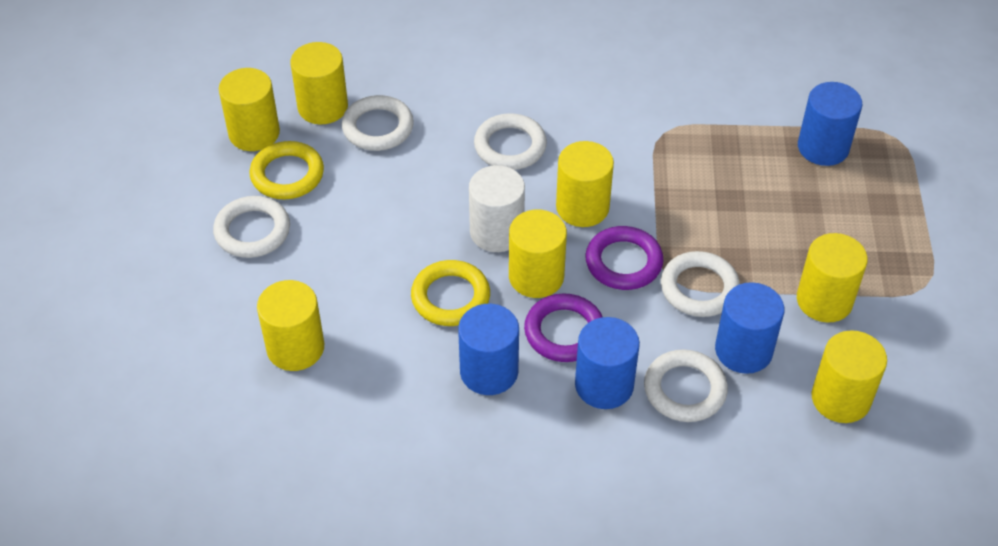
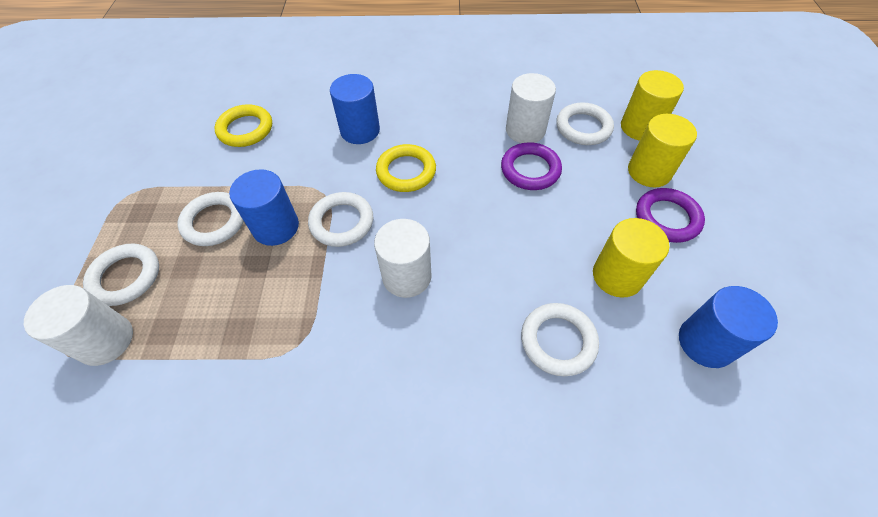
blue cylinder: 4 -> 3
white cylinder: 1 -> 3
yellow cylinder: 7 -> 3

